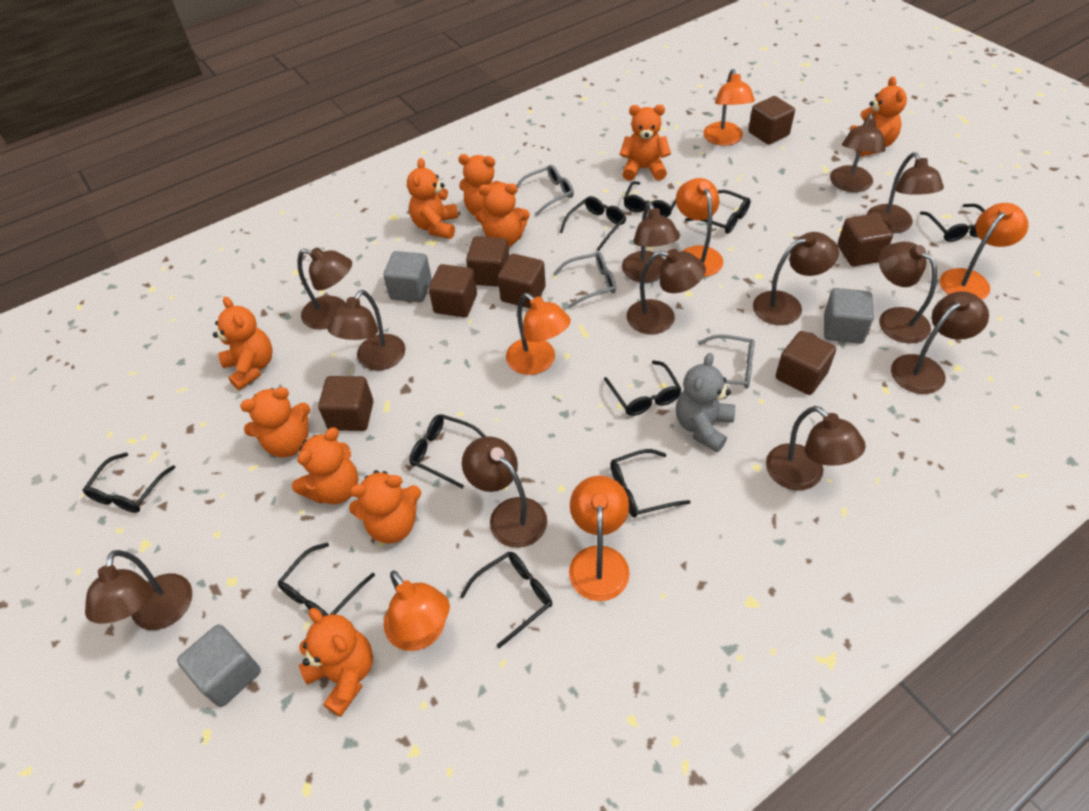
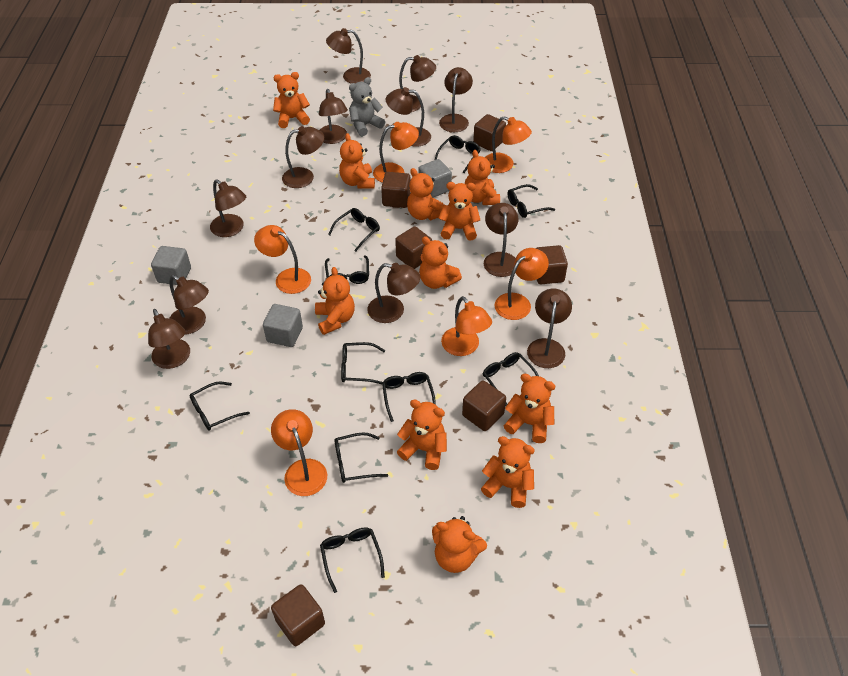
brown cube: 7 -> 6
grey glasses: 3 -> 0
orange teddy bear: 10 -> 11

